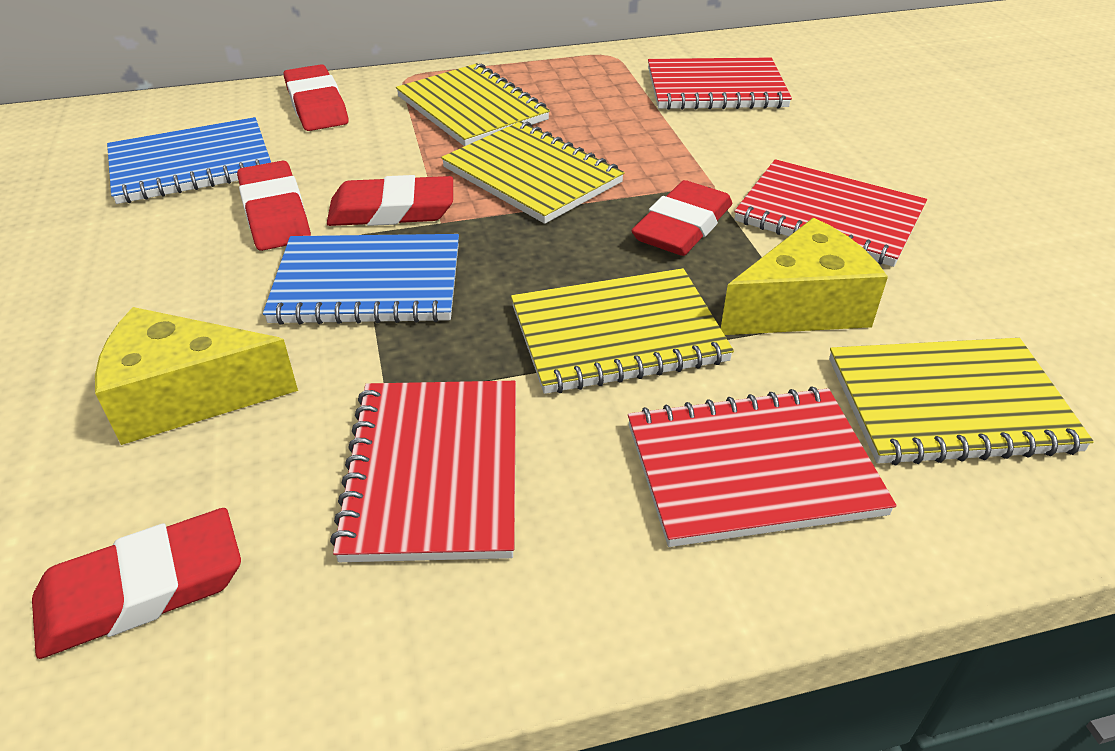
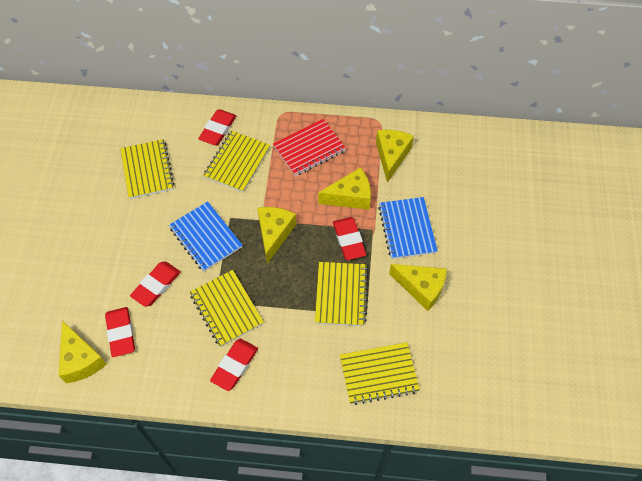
red notebook: 4 -> 1
yellow cheese: 2 -> 5
yellow notebook: 4 -> 5

